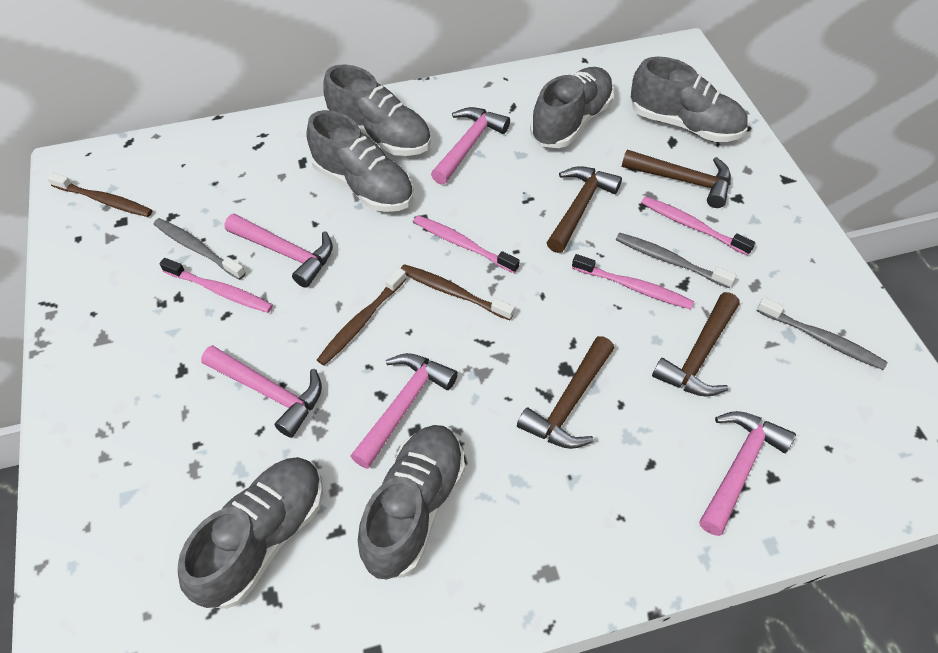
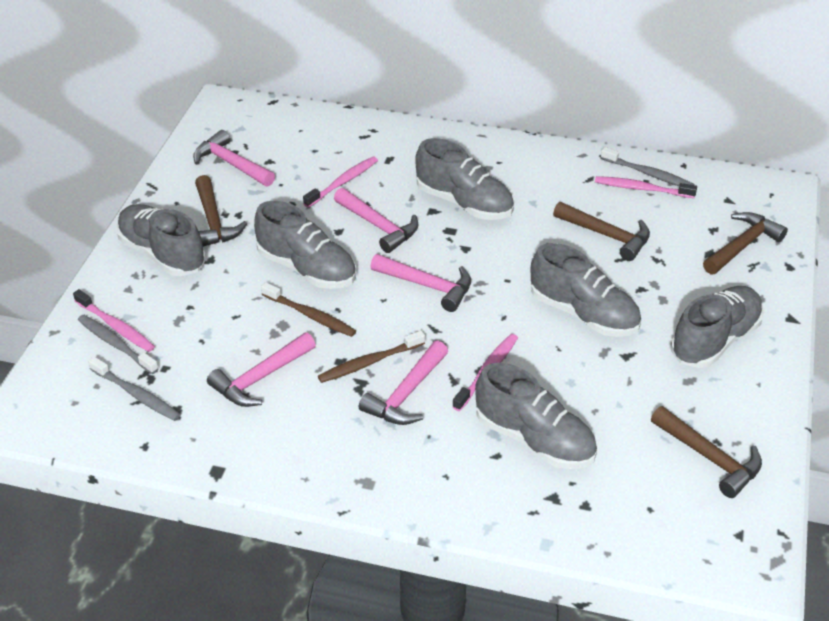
brown toothbrush: 3 -> 2

